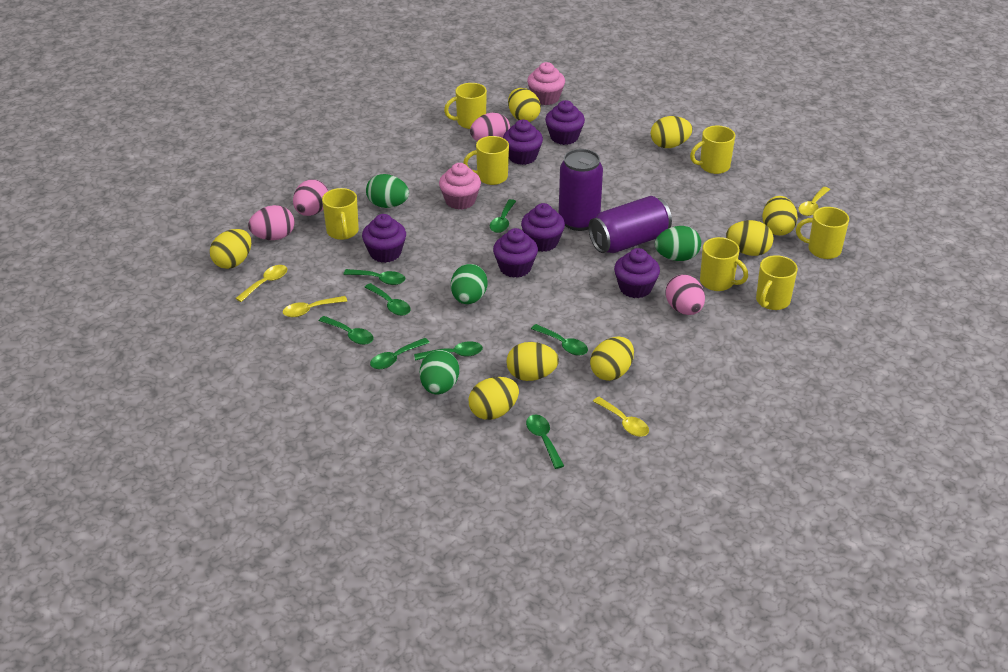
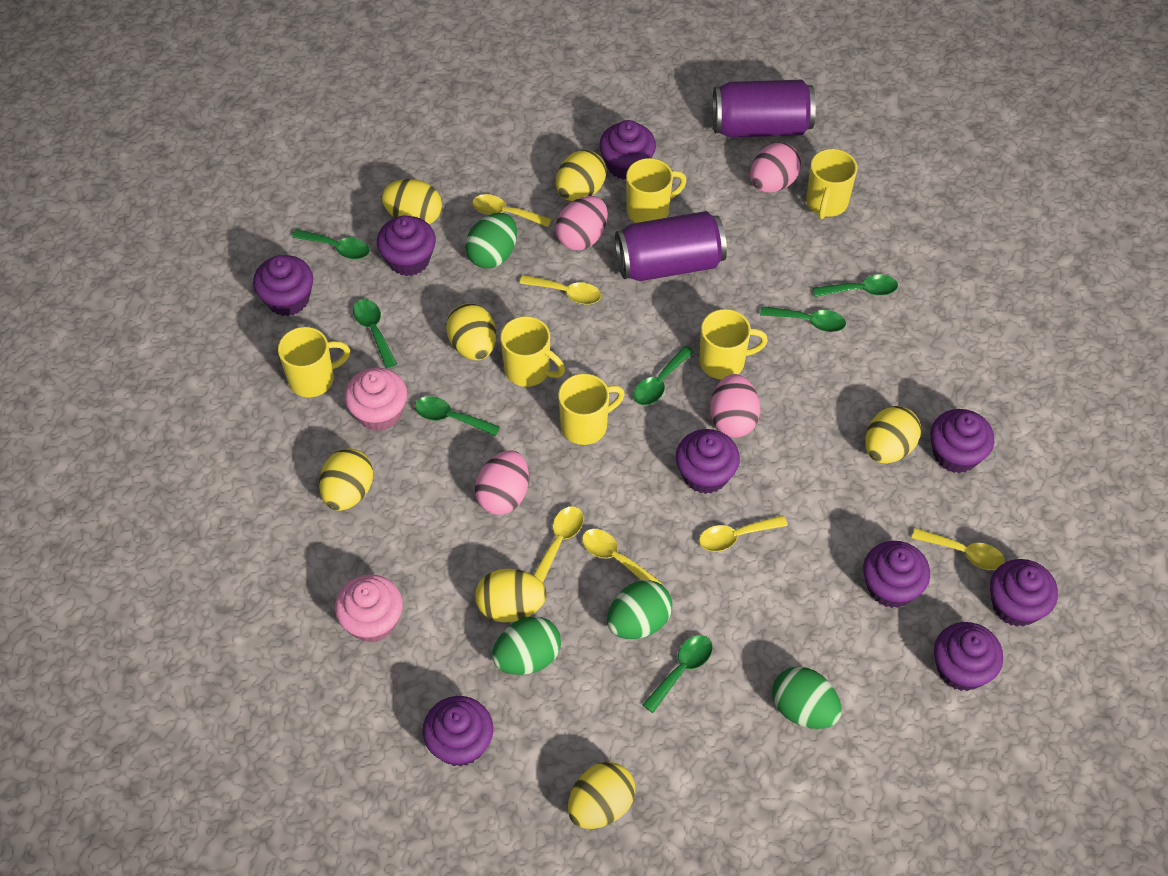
green spoon: 8 -> 7
purple cupcake: 6 -> 9
yellow egg: 8 -> 7
yellow mug: 7 -> 6
yellow spoon: 4 -> 6

